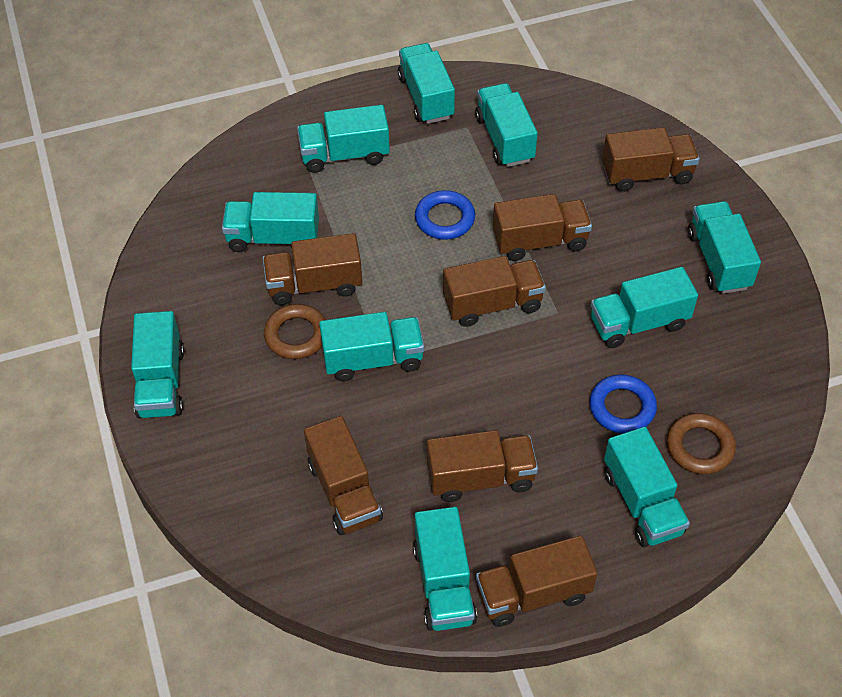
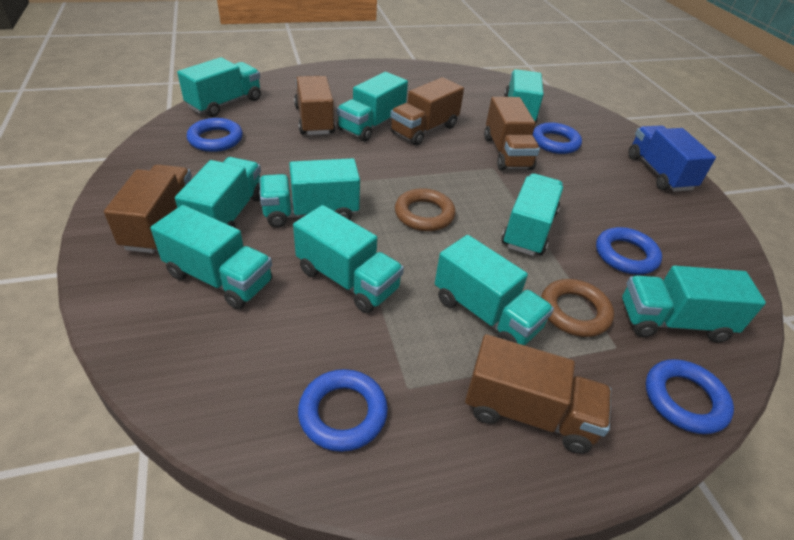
blue ring: 2 -> 5
blue truck: 0 -> 1
brown truck: 7 -> 5

